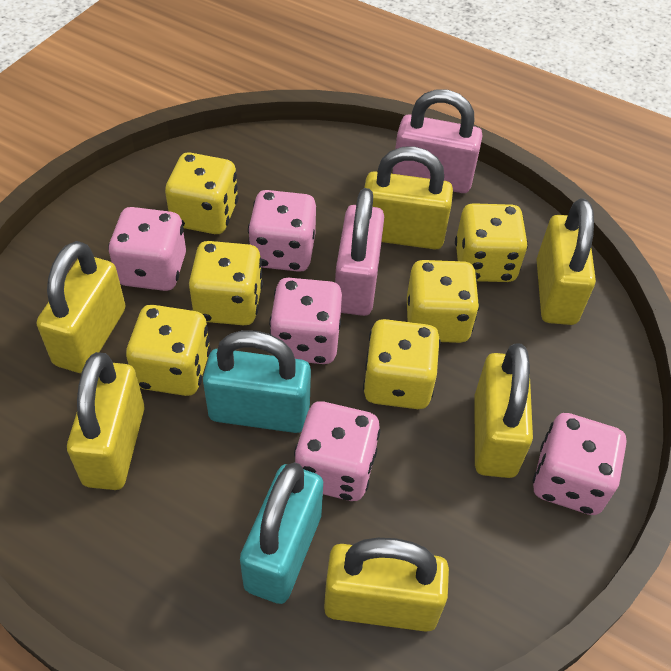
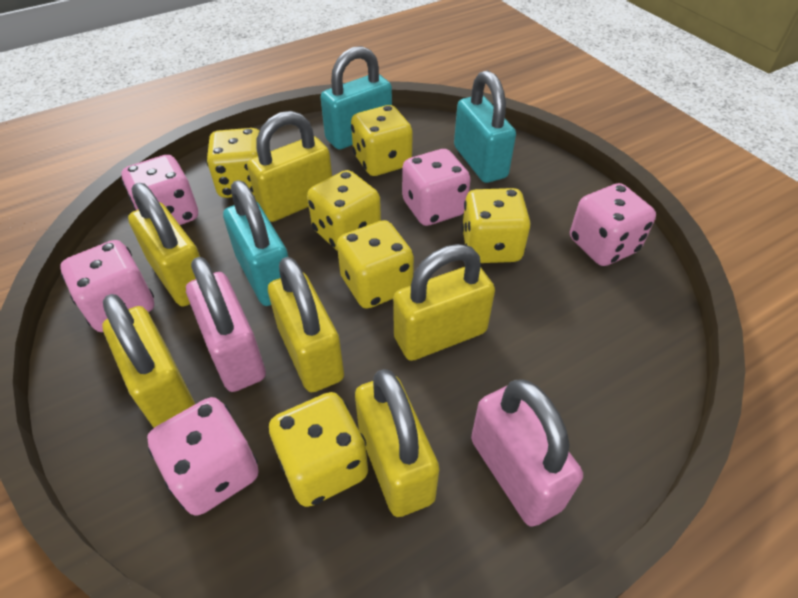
turquoise padlock: 2 -> 3

